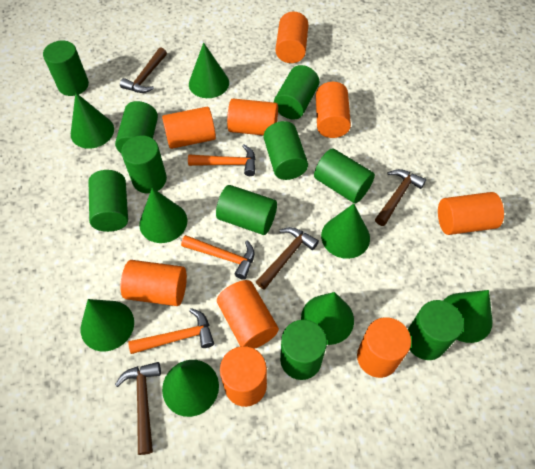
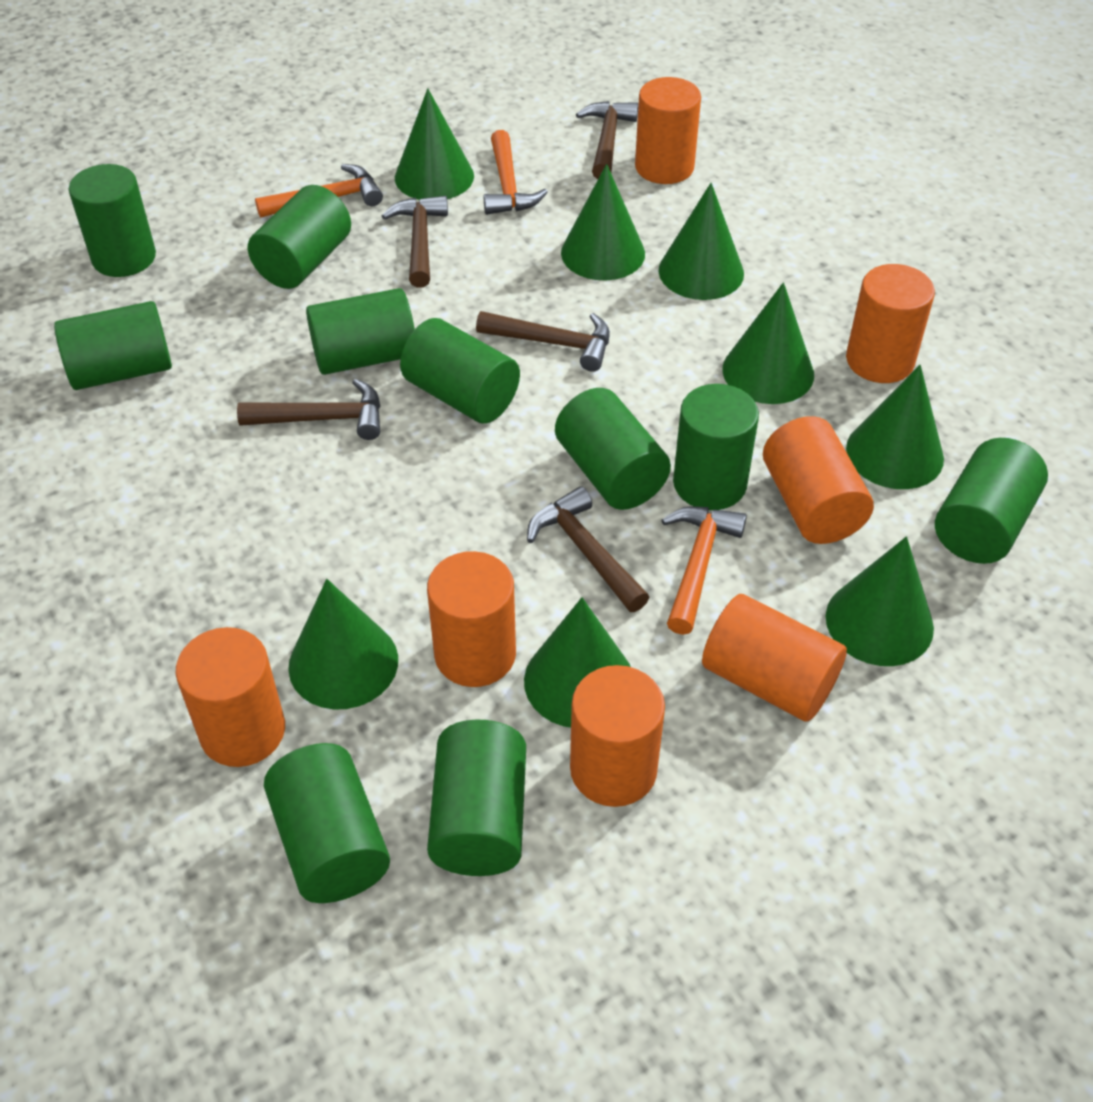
brown hammer: 4 -> 5
orange cylinder: 9 -> 7

